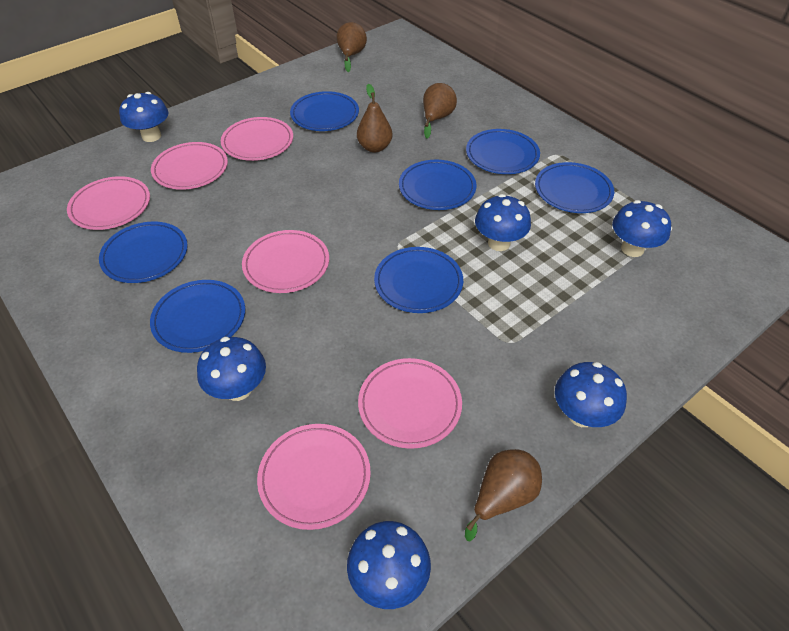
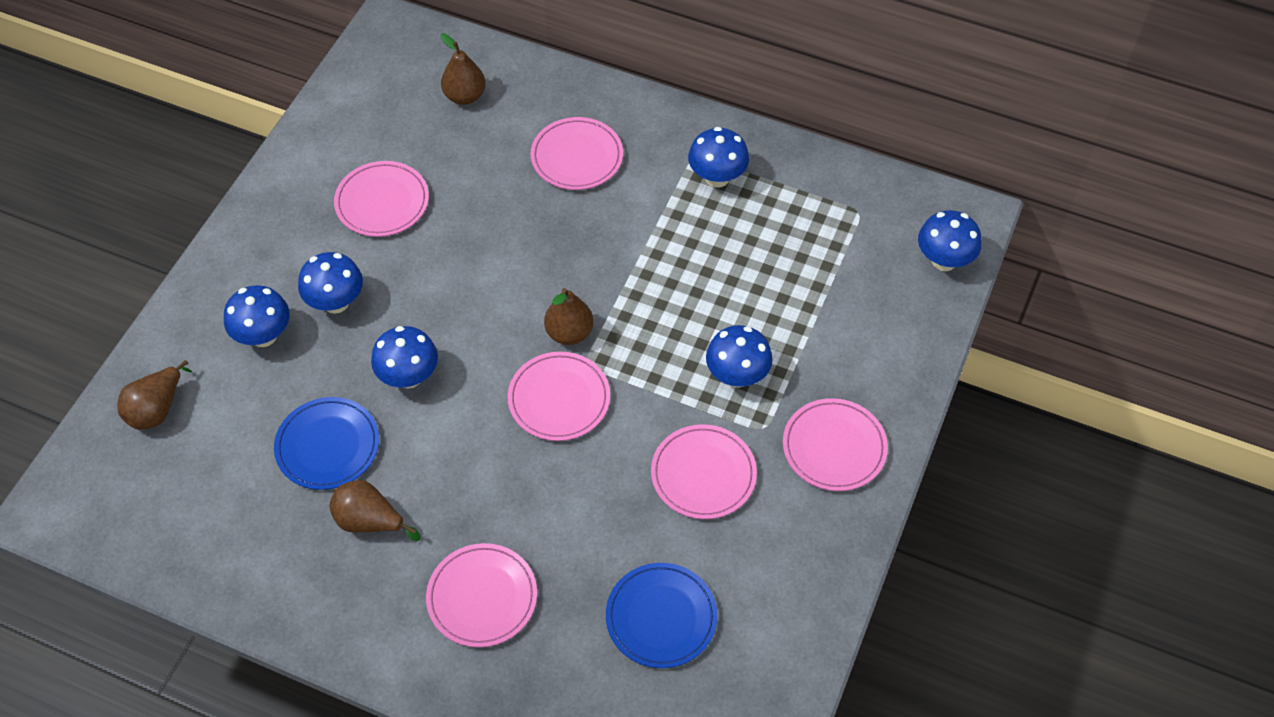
blue plate: 7 -> 2

